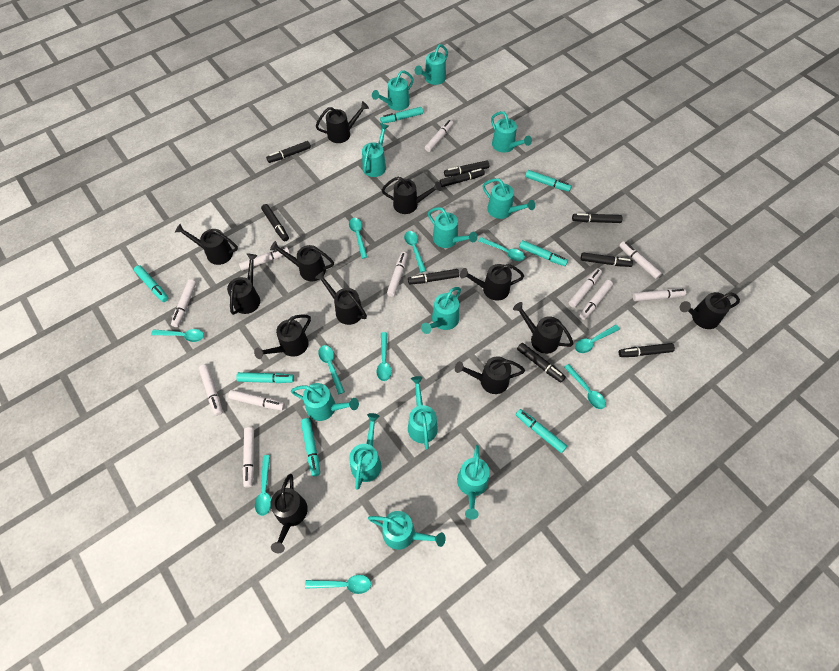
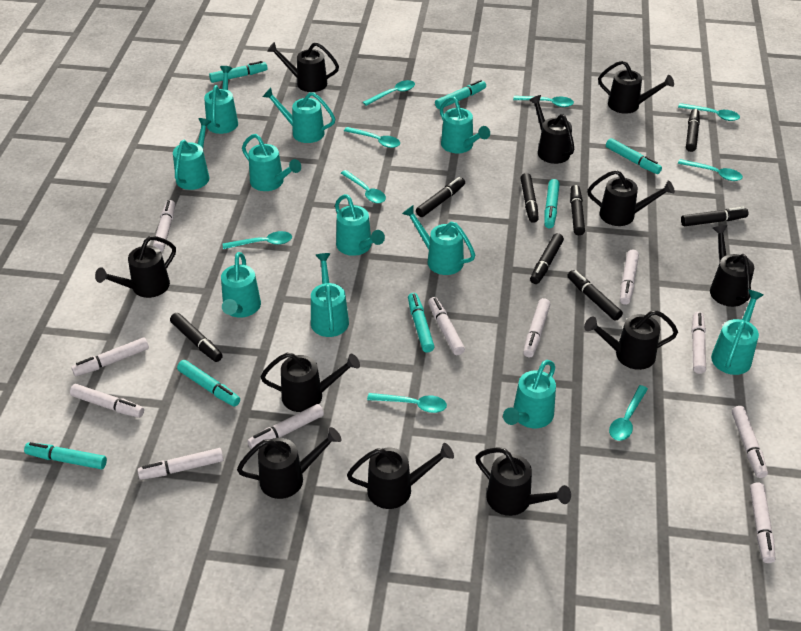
black marker: 9 -> 8
black watering can: 12 -> 11
turquoise spoon: 10 -> 9
turquoise watering can: 12 -> 11

